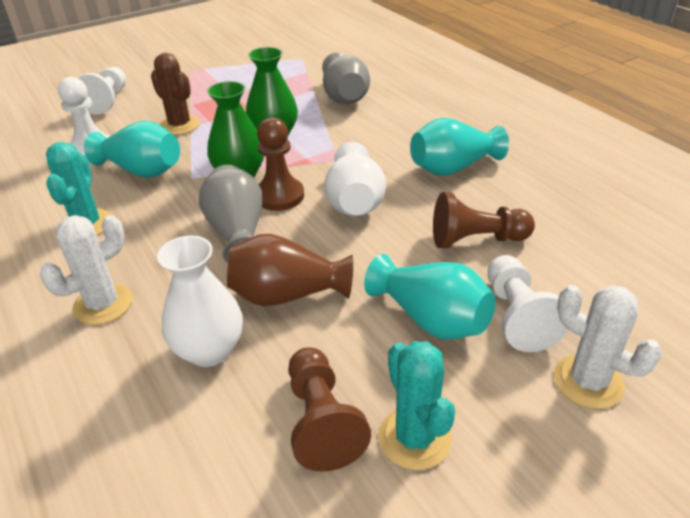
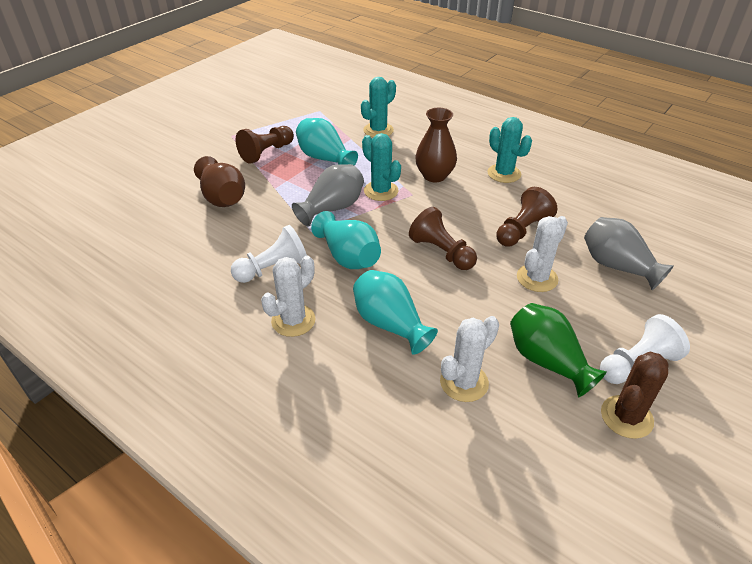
brown vase: 1 -> 2
green vase: 2 -> 1
turquoise cactus: 2 -> 3
white cactus: 2 -> 3
white pawn: 3 -> 2
white vase: 2 -> 0

